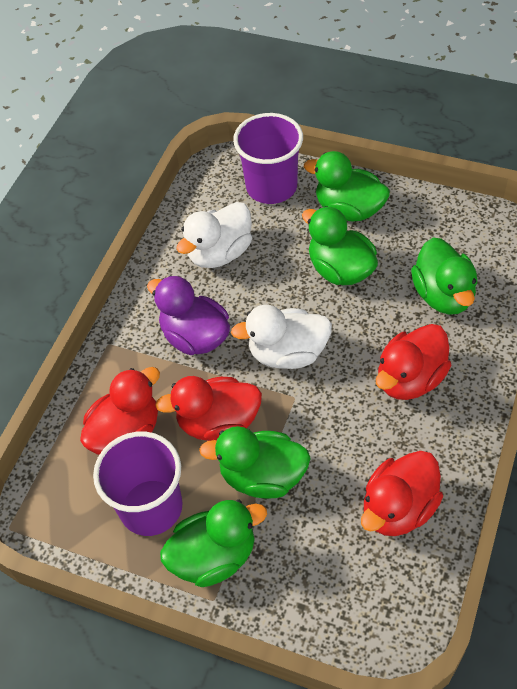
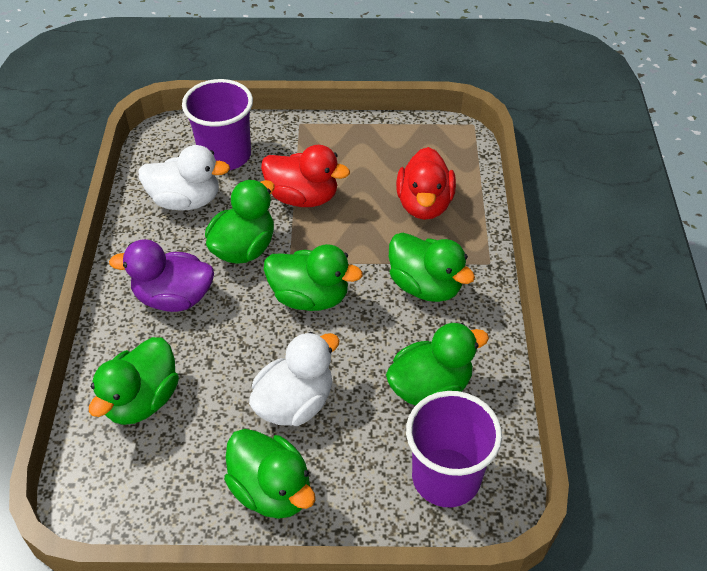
green duck: 5 -> 6
red duck: 4 -> 2

